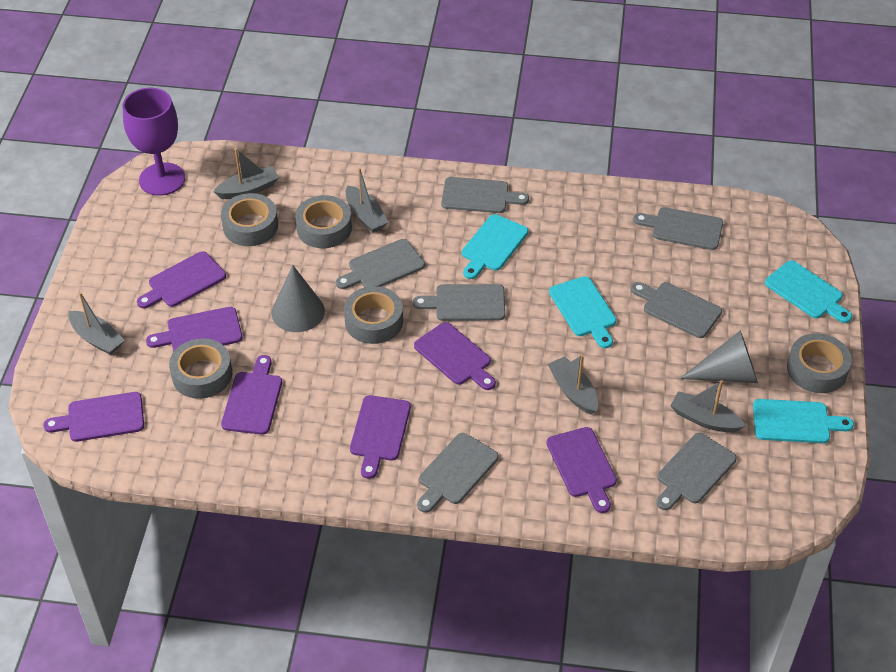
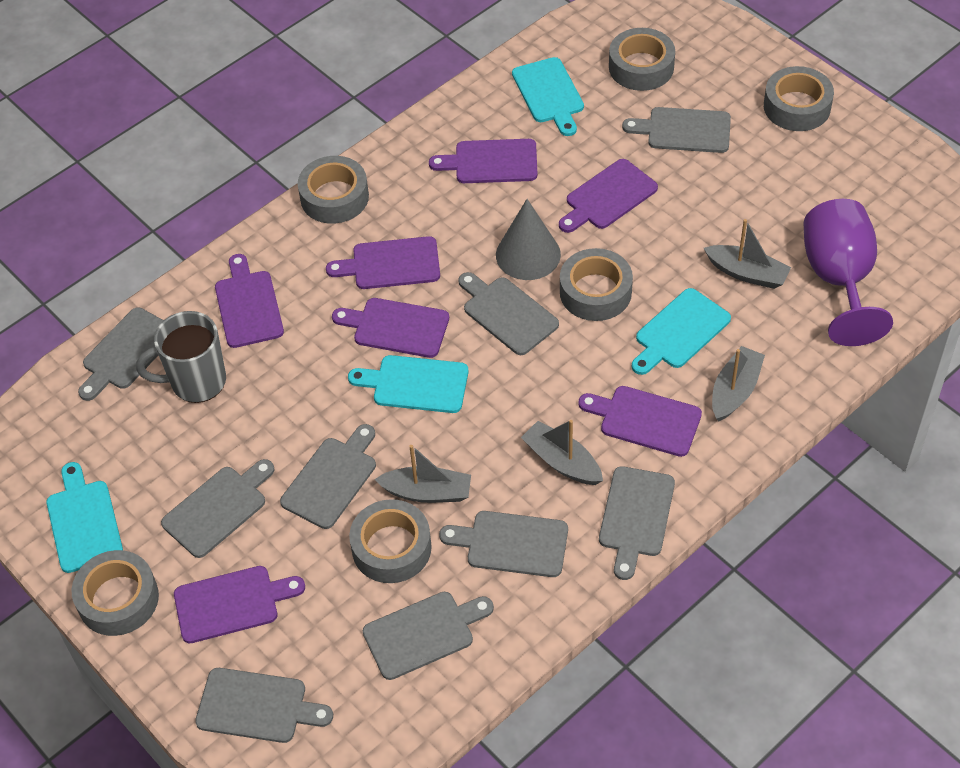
grey boat: 5 -> 4
grey cone: 2 -> 1
grey cutting board: 7 -> 9
grey mug: 0 -> 1
grey tape: 5 -> 6

